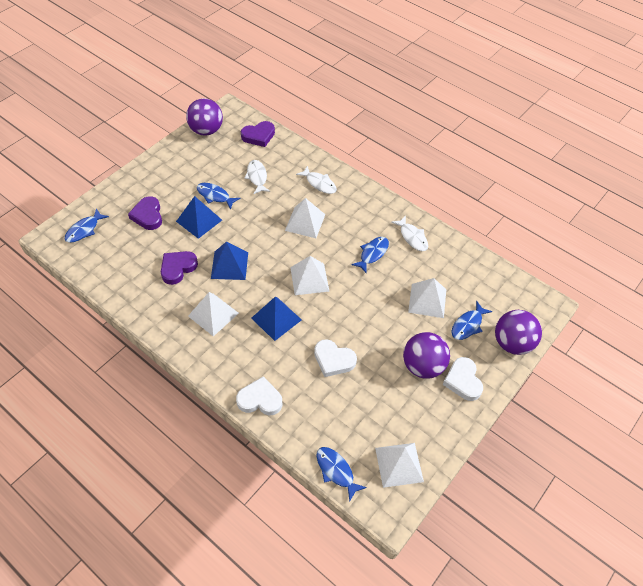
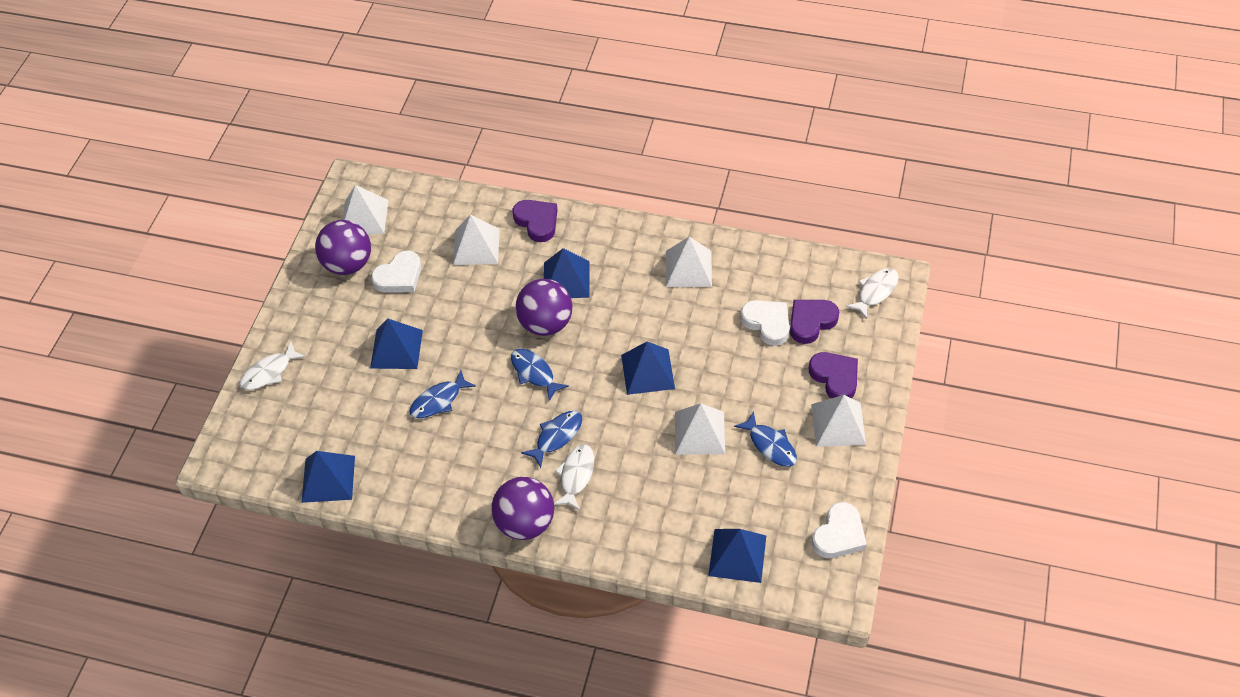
blue fish: 5 -> 4
blue pyramid: 3 -> 5

